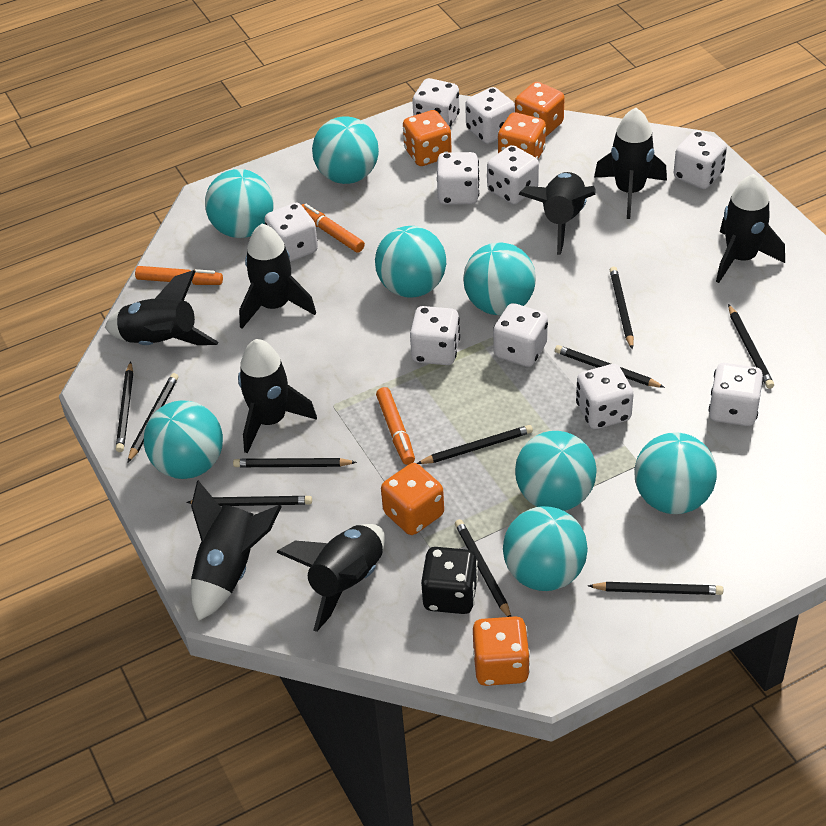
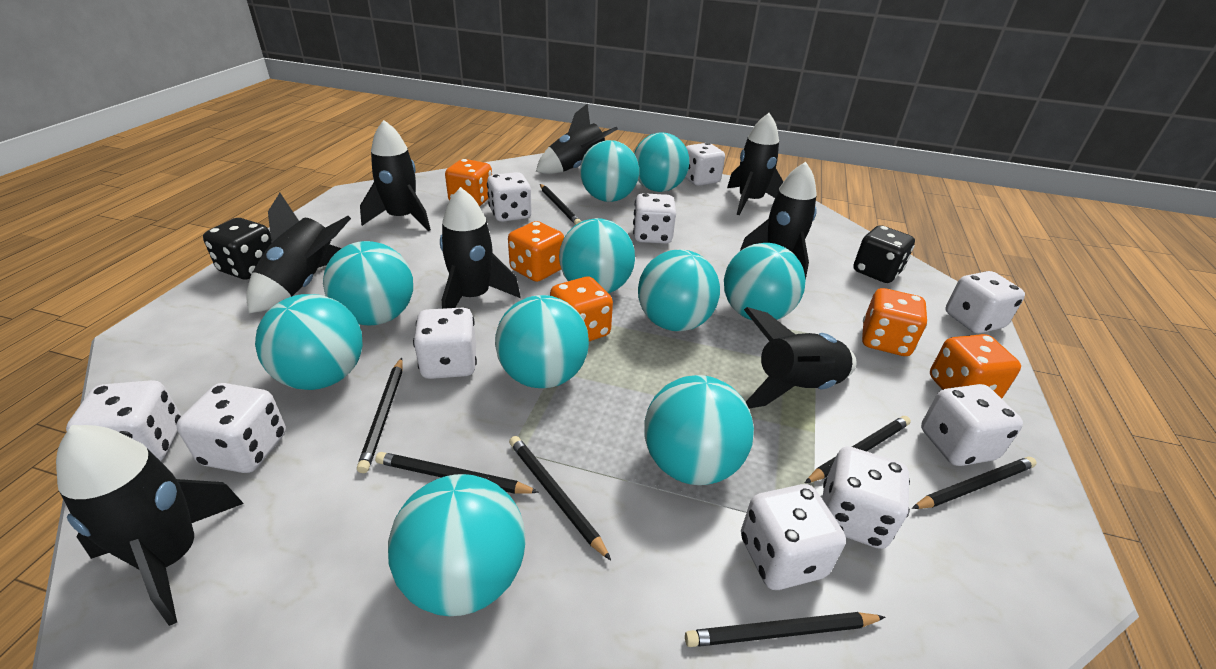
black dice: 1 -> 2
black pencil: 10 -> 7
orange marker: 3 -> 0
turquoise ball: 8 -> 10

